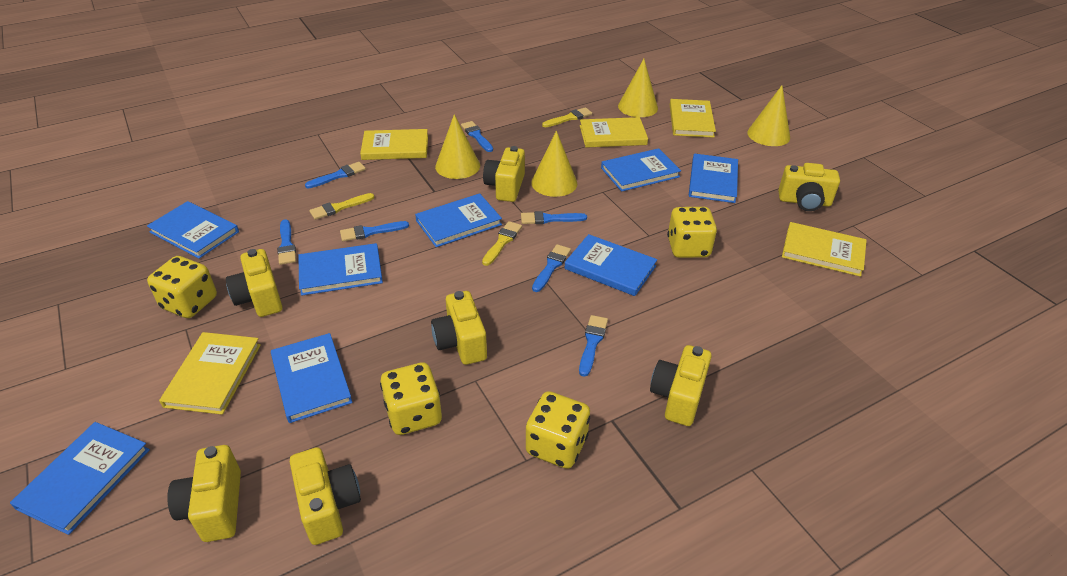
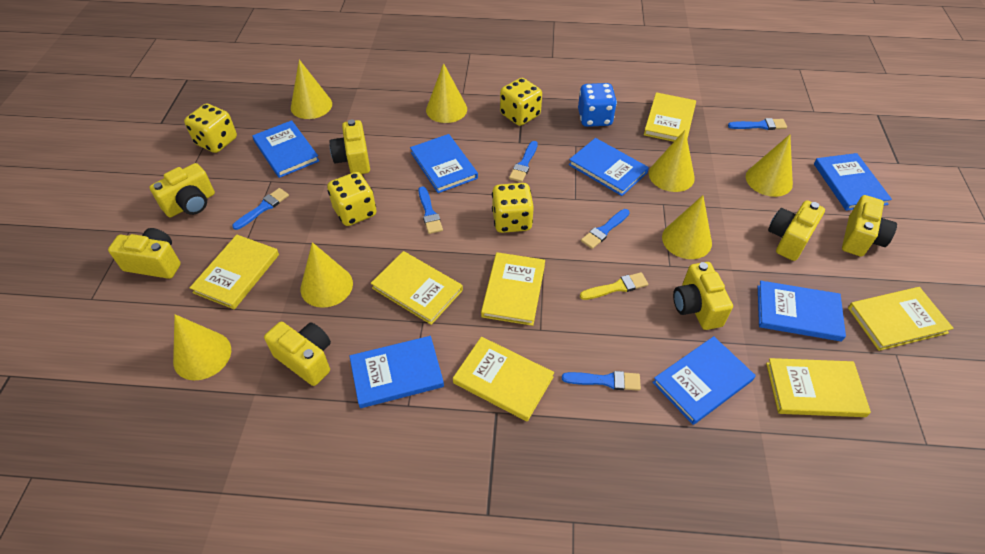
blue book: 8 -> 7
blue brush: 7 -> 6
blue dice: 0 -> 1
yellow book: 5 -> 7
yellow brush: 3 -> 1
yellow cone: 4 -> 7

